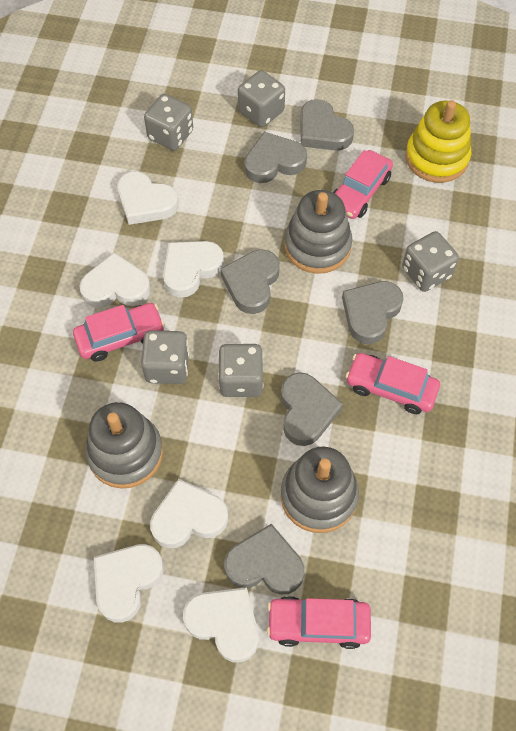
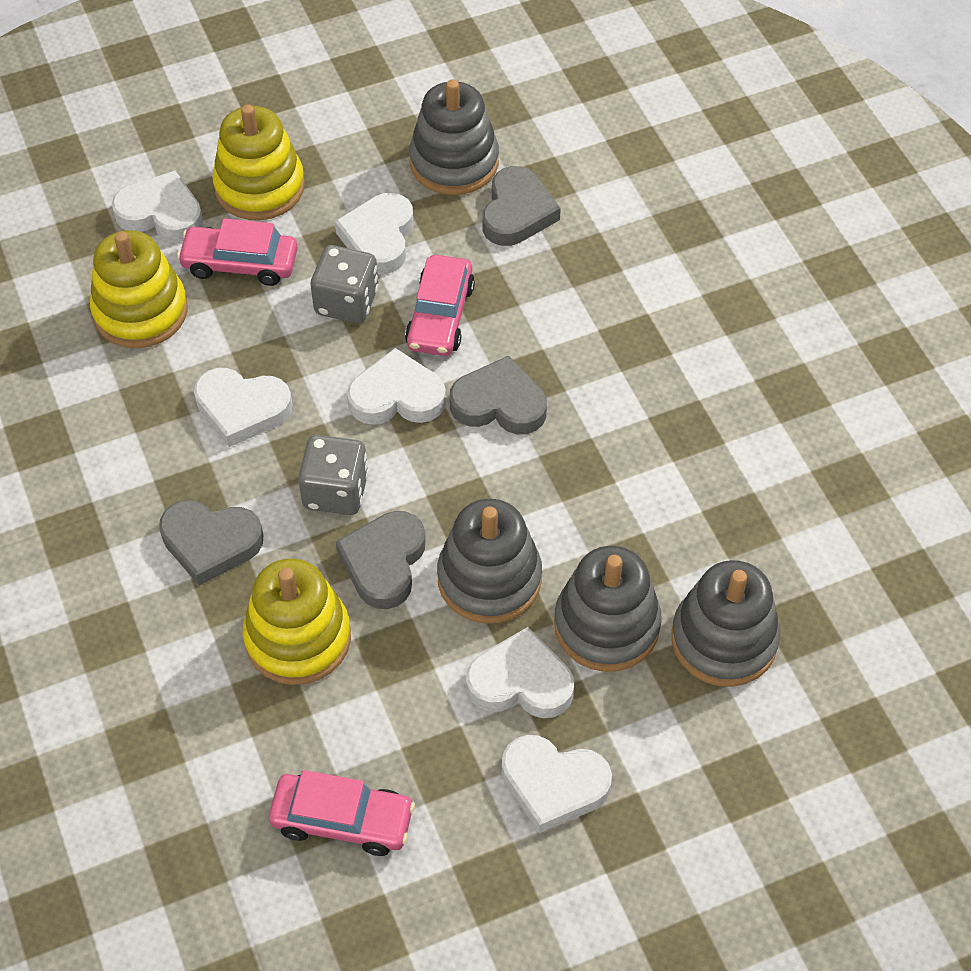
grey dice: 5 -> 2
grey heart: 6 -> 4
grey stacking toy: 3 -> 4
pink car: 4 -> 3
yellow stacking toy: 1 -> 3

